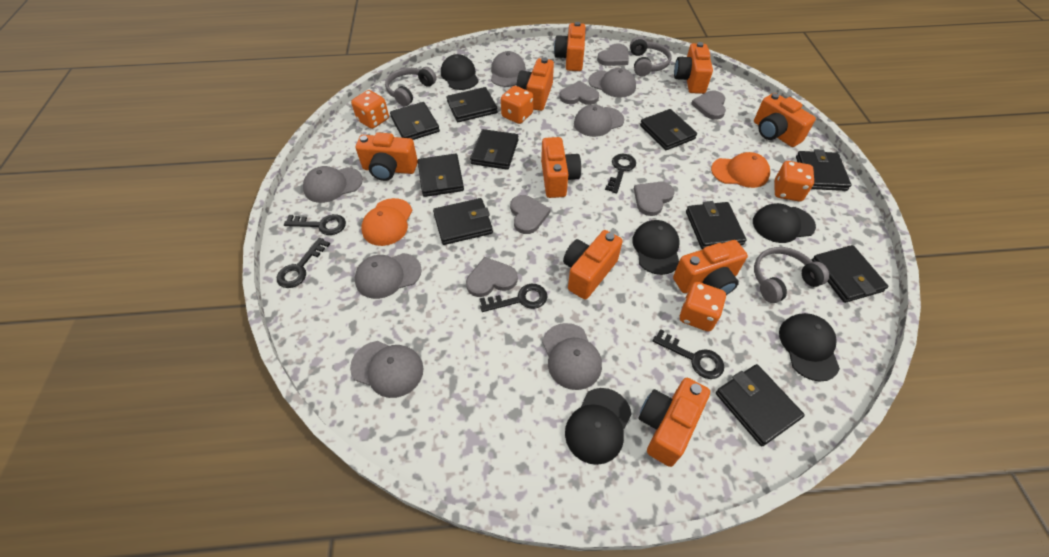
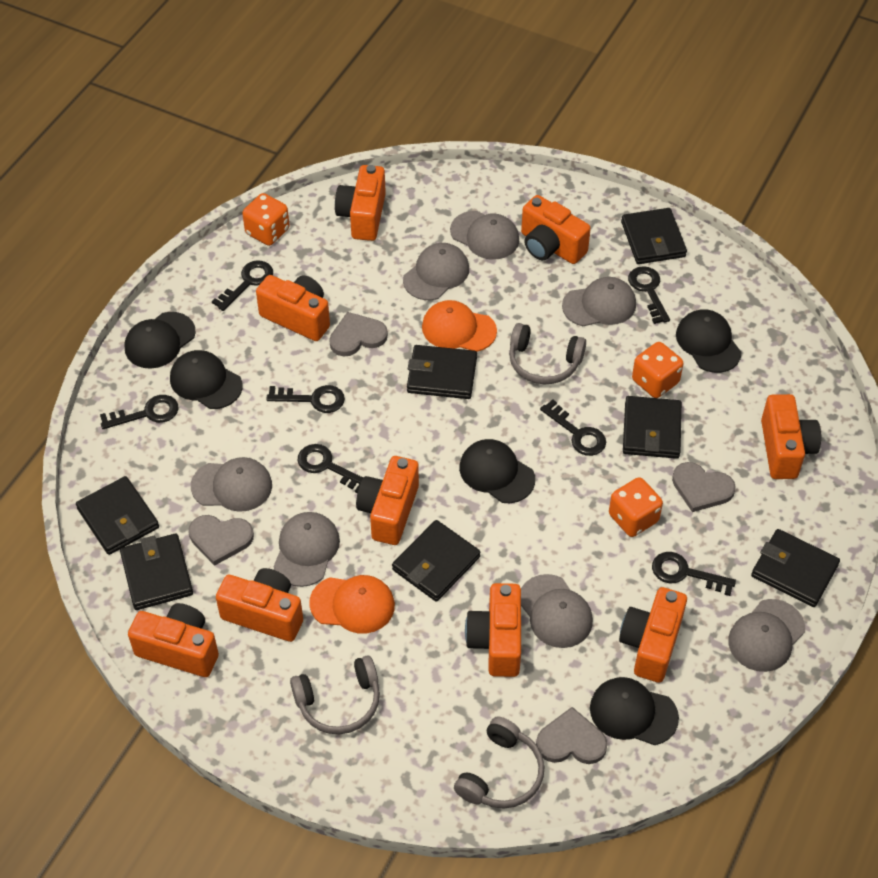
black key: 5 -> 7
black wallet: 10 -> 7
grey heart: 6 -> 4
orange dice: 4 -> 3

